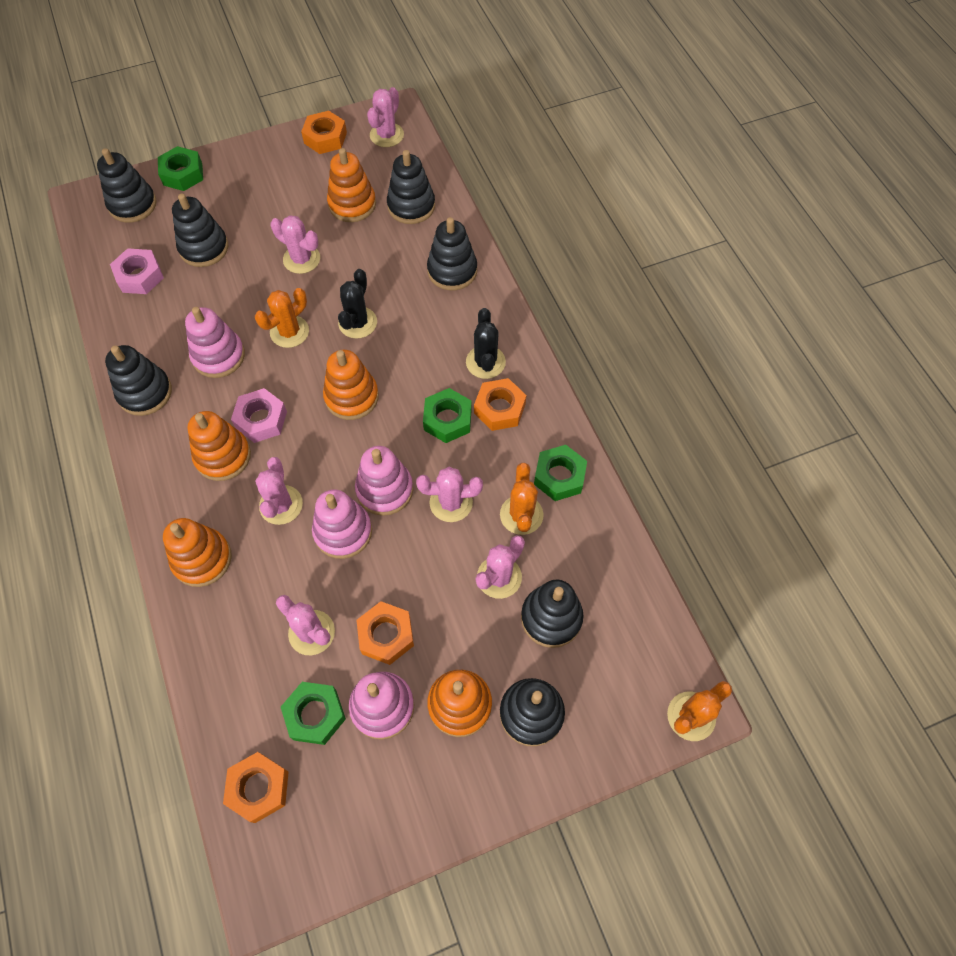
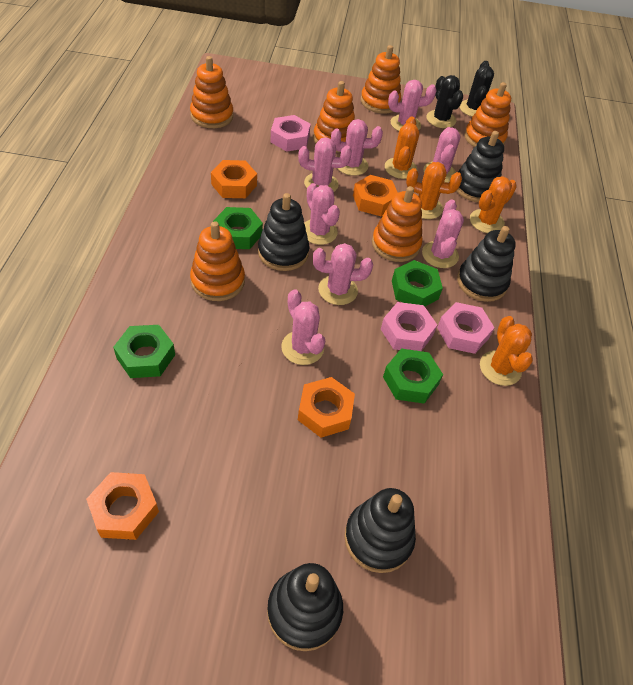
black stacking toy: 7 -> 5
orange cactus: 3 -> 4
orange stacking toy: 5 -> 6
pink cactus: 6 -> 8
pink nut: 2 -> 3
pink stacking toy: 4 -> 0

